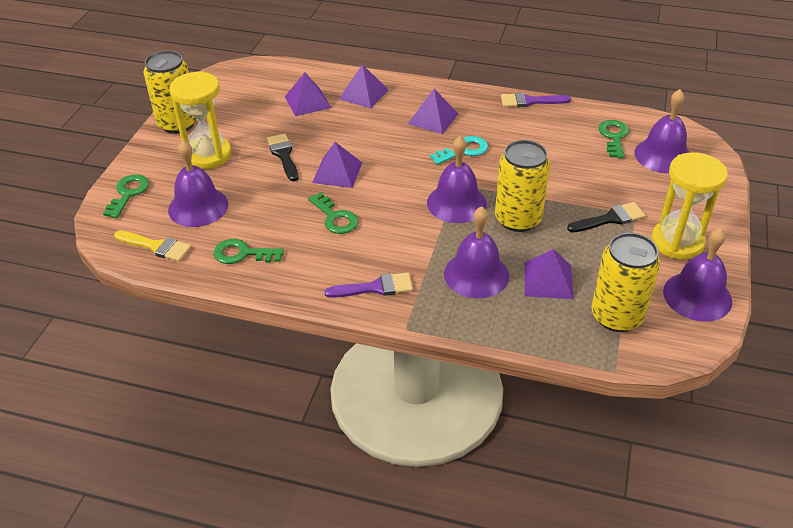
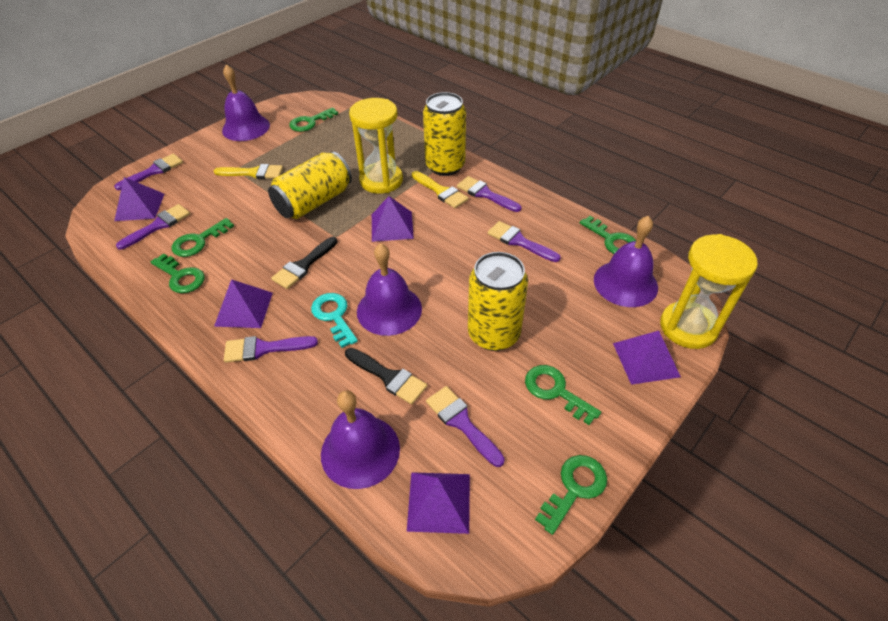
green key: 4 -> 6
purple bell: 5 -> 4
purple brush: 2 -> 6
yellow brush: 1 -> 2

